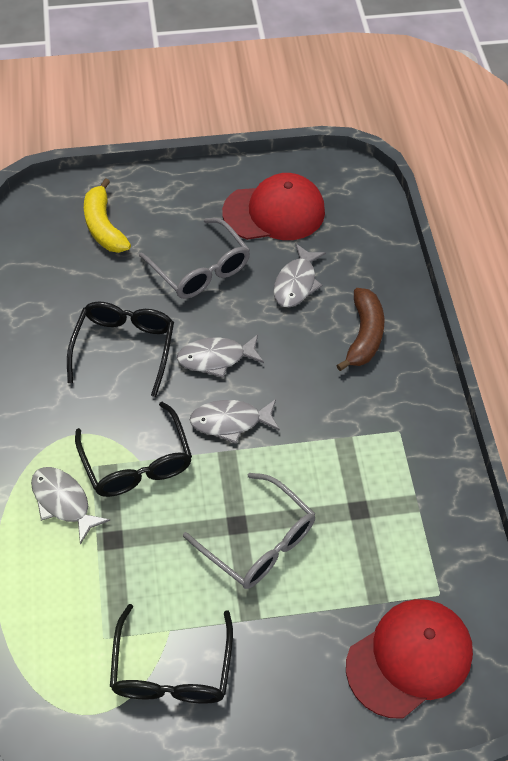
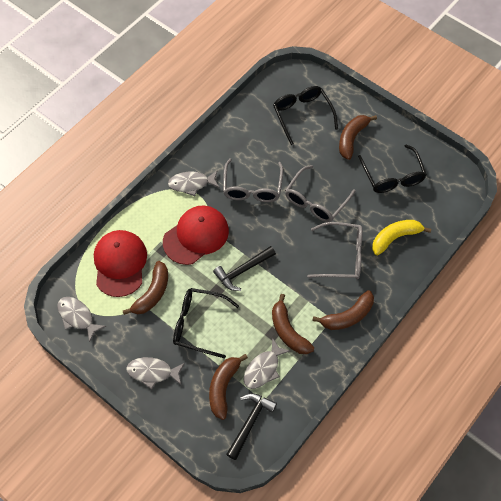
black hammer: 0 -> 2
brown banana: 1 -> 5
grey glasses: 2 -> 3

